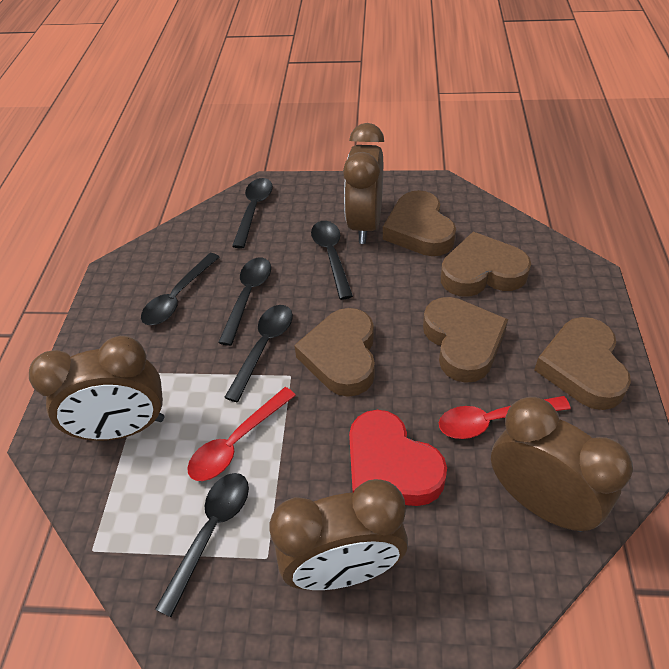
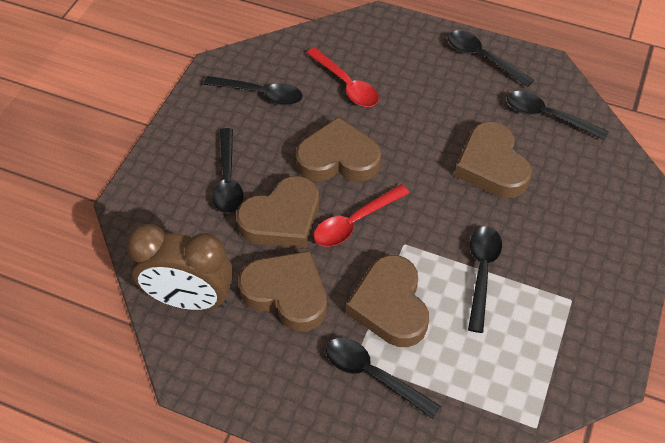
brown clock: 4 -> 1
red heart: 1 -> 0

